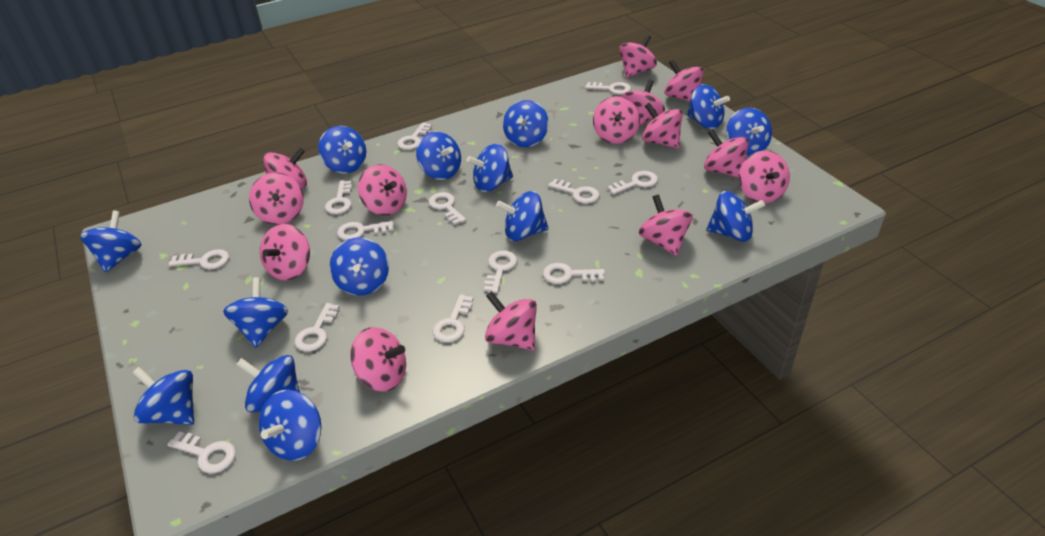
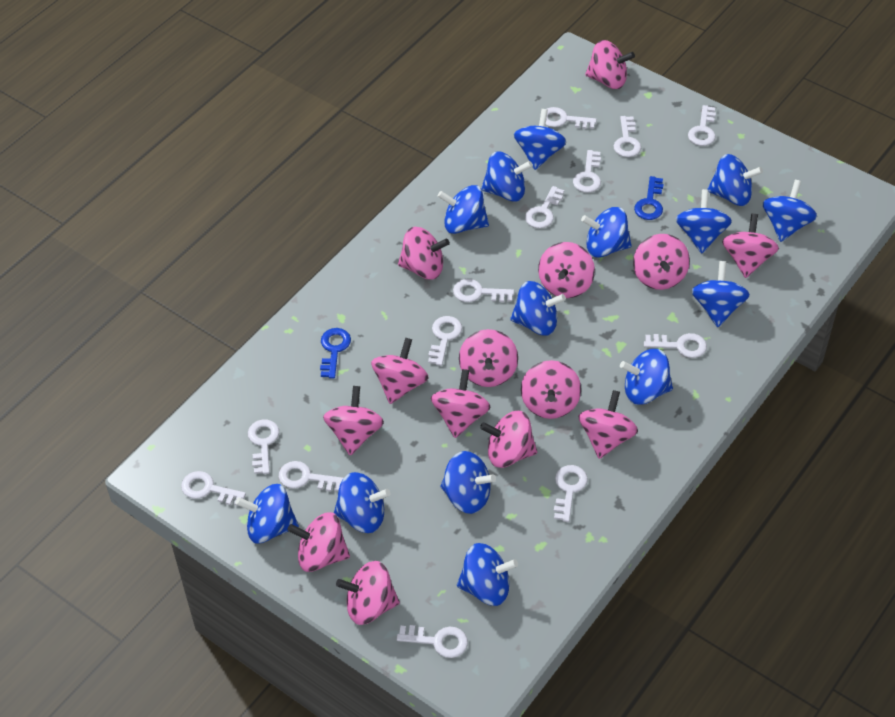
blue key: 0 -> 2

